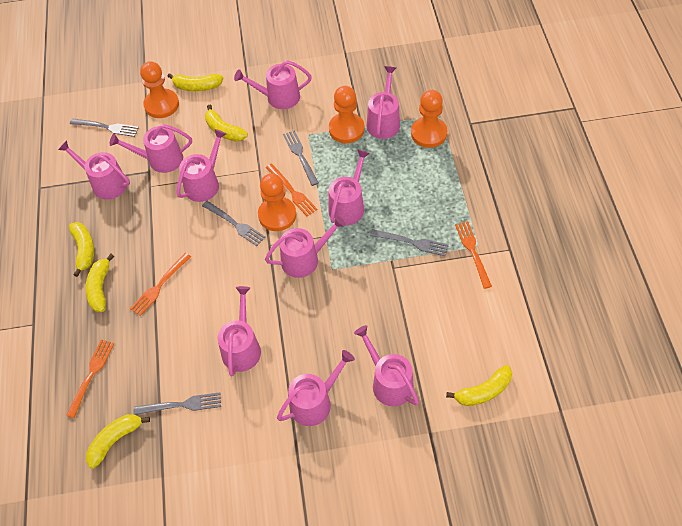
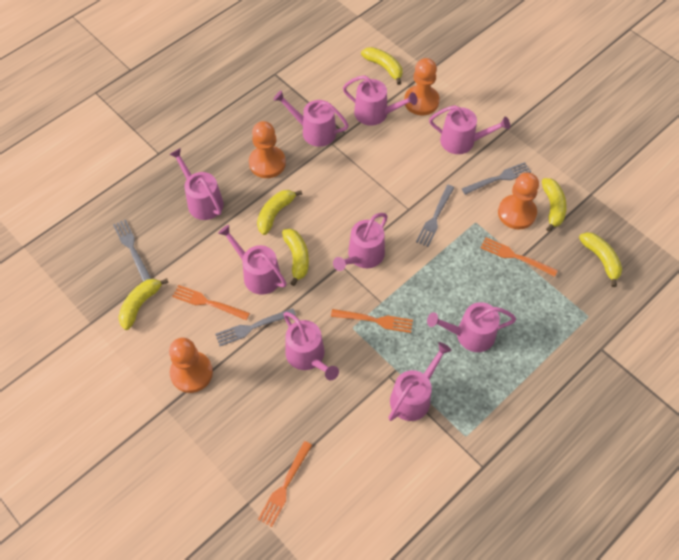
grey fork: 5 -> 4
pink watering can: 10 -> 9

